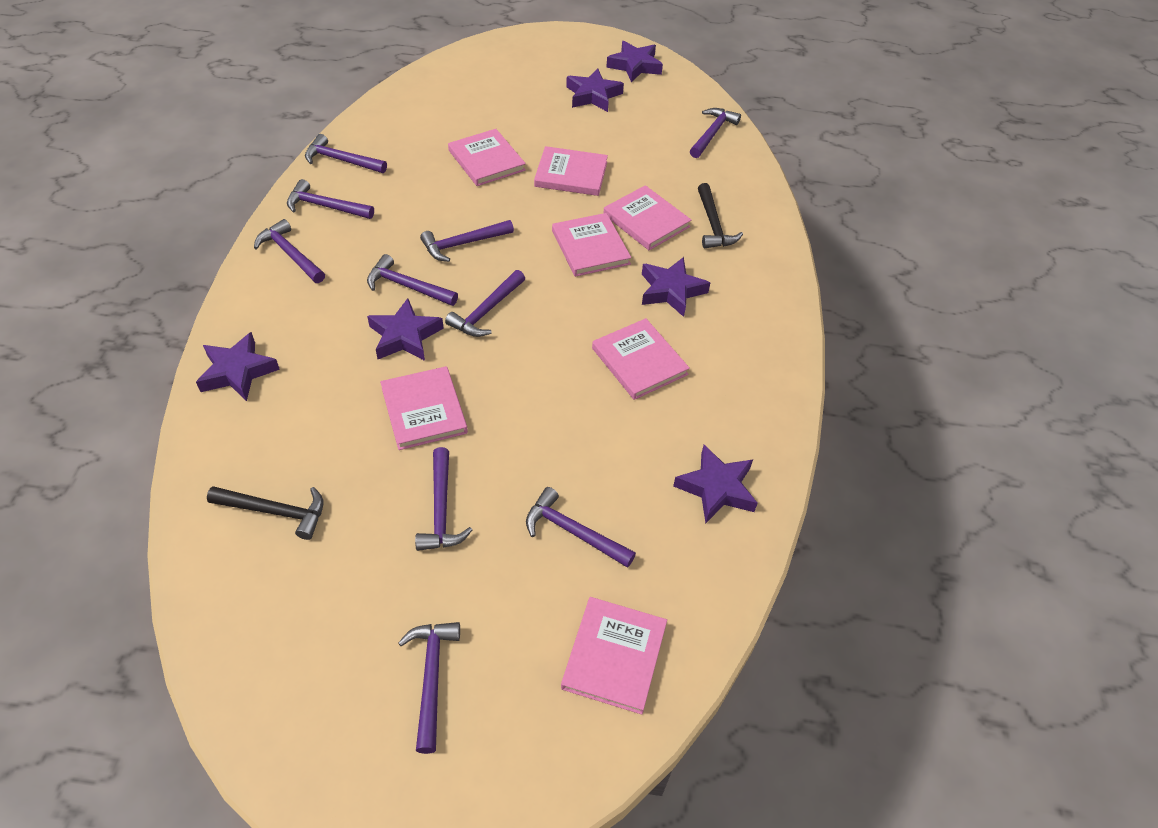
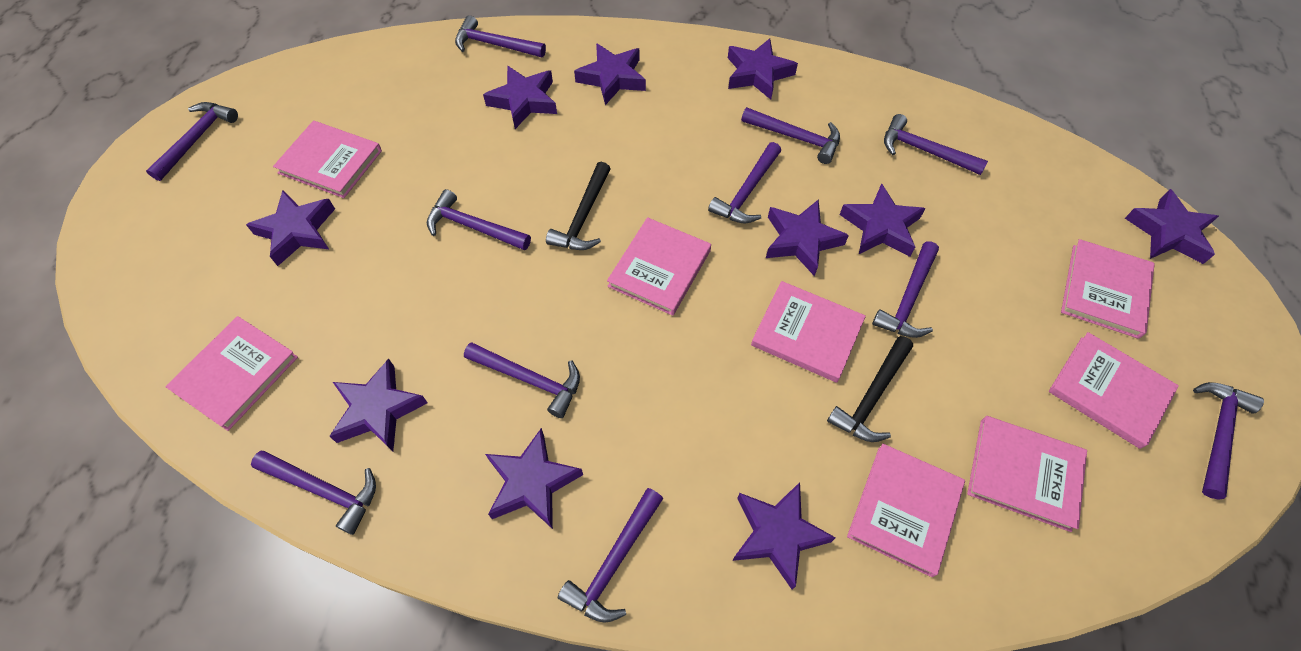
pink book: 7 -> 8
purple hammer: 10 -> 11
purple star: 6 -> 10

